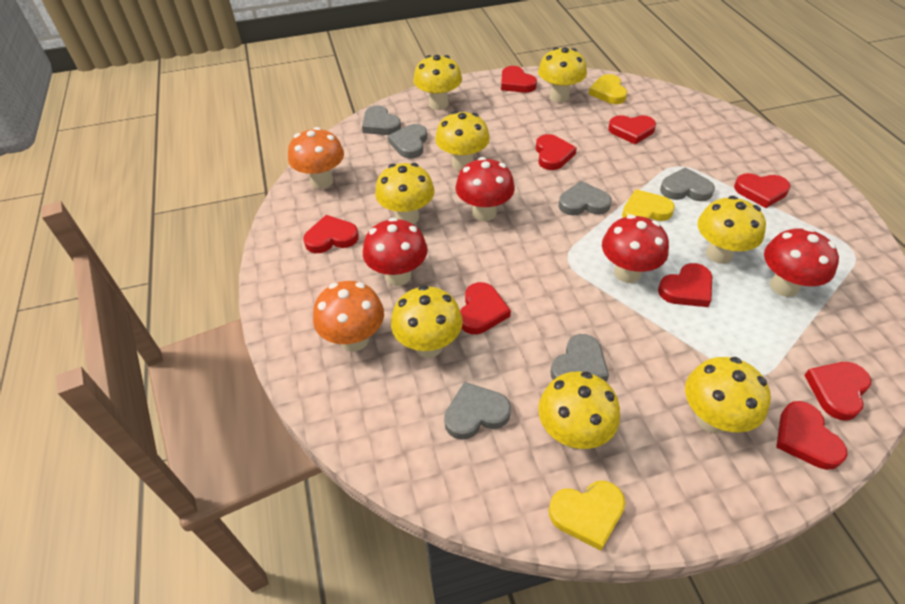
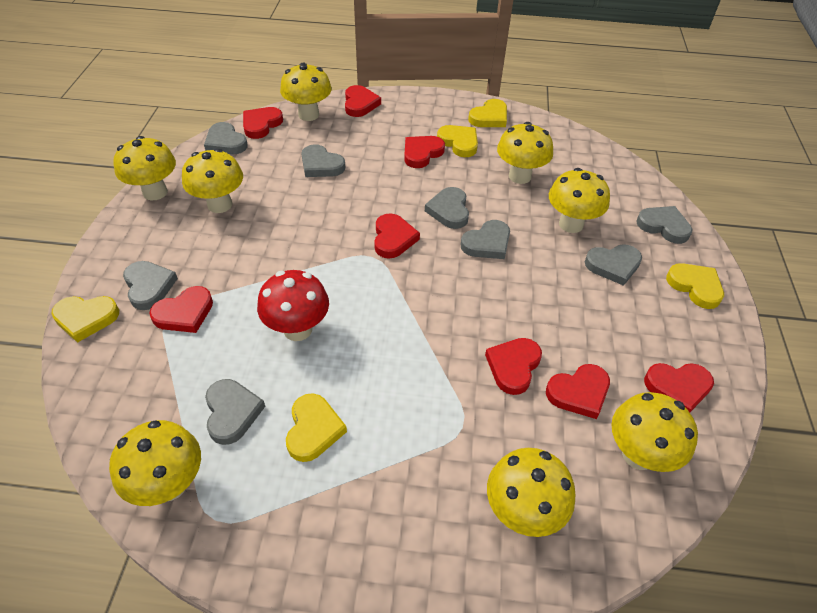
grey heart: 6 -> 8
orange mushroom: 2 -> 0
red heart: 9 -> 8
red mushroom: 4 -> 1
yellow heart: 3 -> 5

